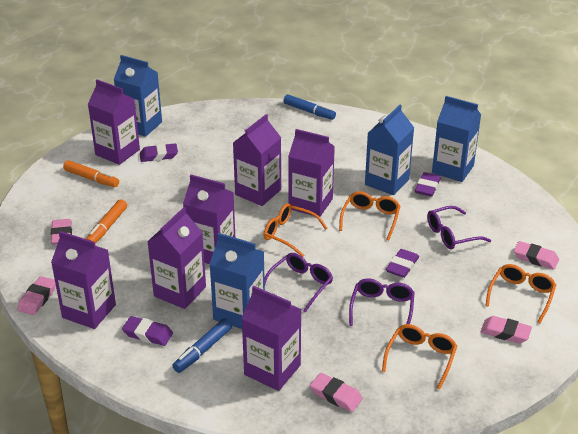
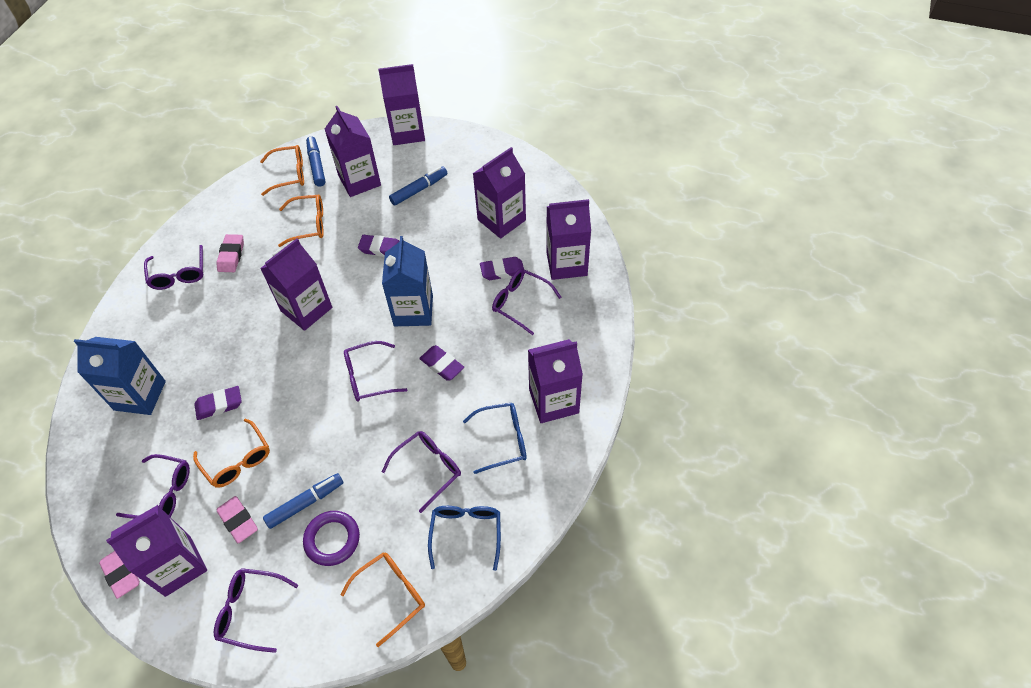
blue carton: 4 -> 2
blue glasses: 0 -> 2
blue marker: 2 -> 3
orange marker: 2 -> 0
pink eraser: 5 -> 3
purple glasses: 3 -> 6
purple ring: 0 -> 1

